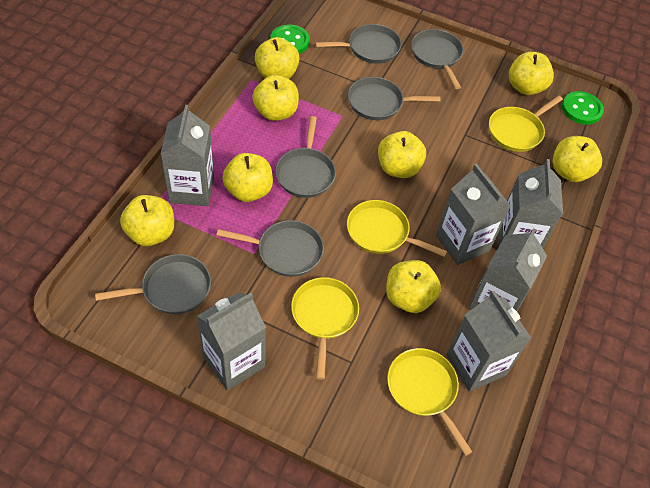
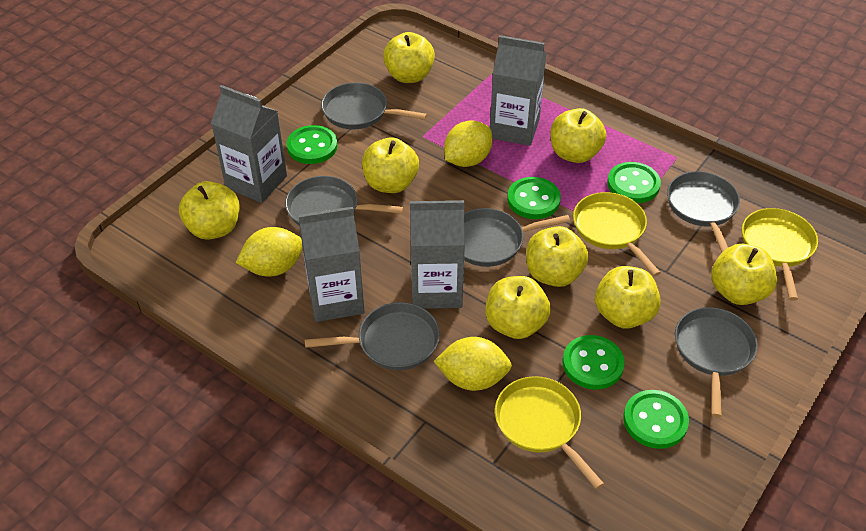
green button: 2 -> 5
grey carton: 6 -> 4
yellow lemon: 0 -> 3
yellow pan: 4 -> 3

